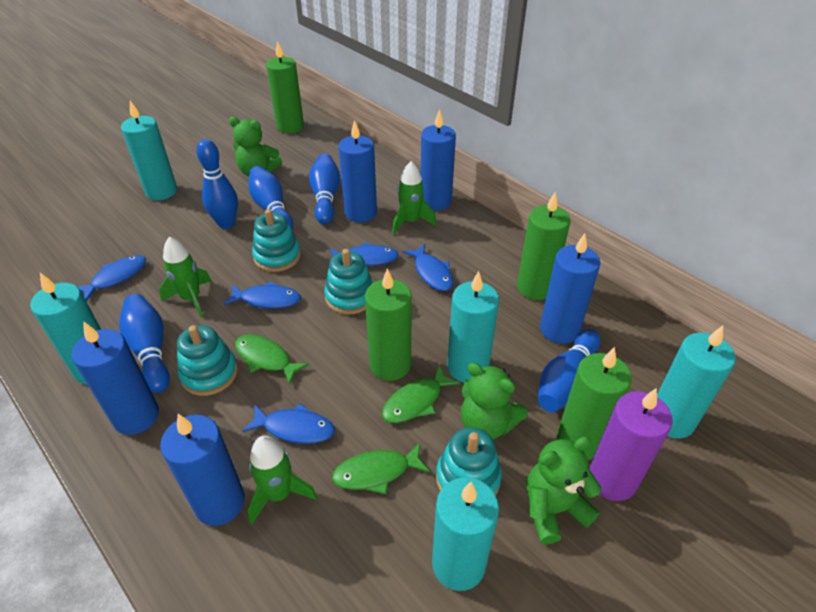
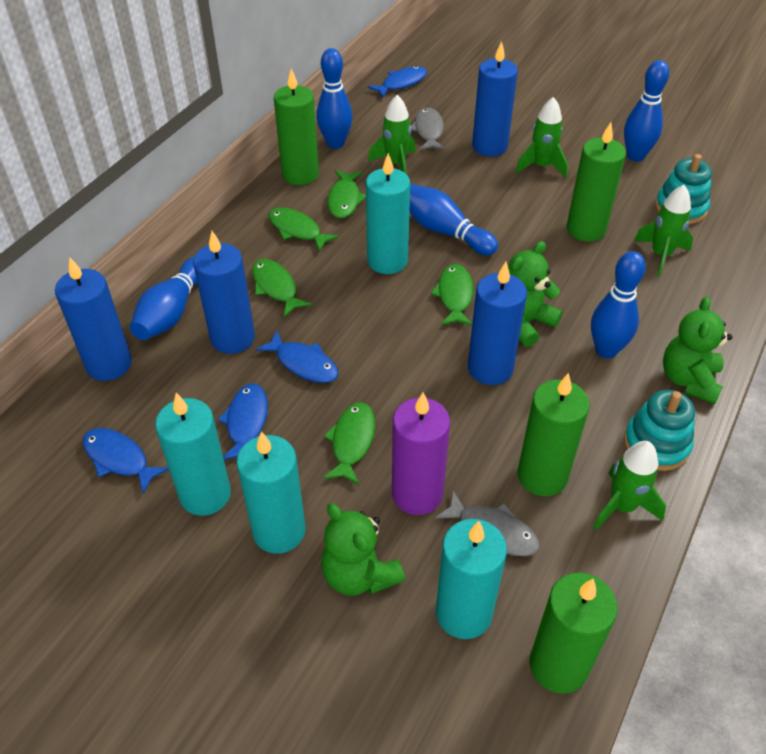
blue candle: 5 -> 4
blue fish: 5 -> 4
green fish: 3 -> 5
green rocket: 3 -> 4
grey fish: 0 -> 2
turquoise candle: 5 -> 4
turquoise stacking toy: 4 -> 2

